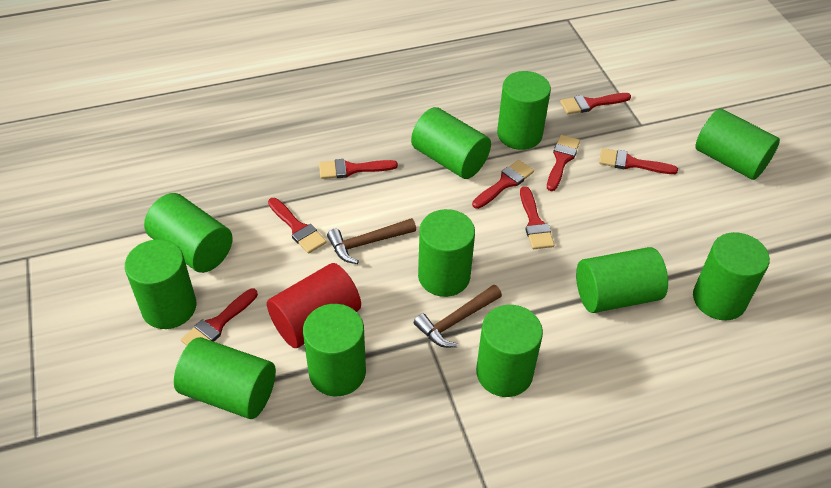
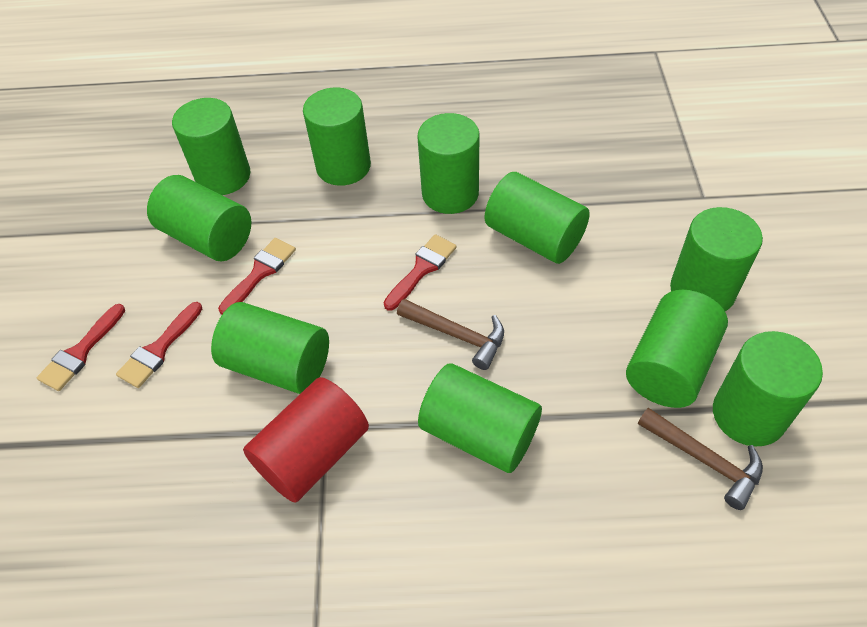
green cylinder: 11 -> 10
red brush: 8 -> 4

